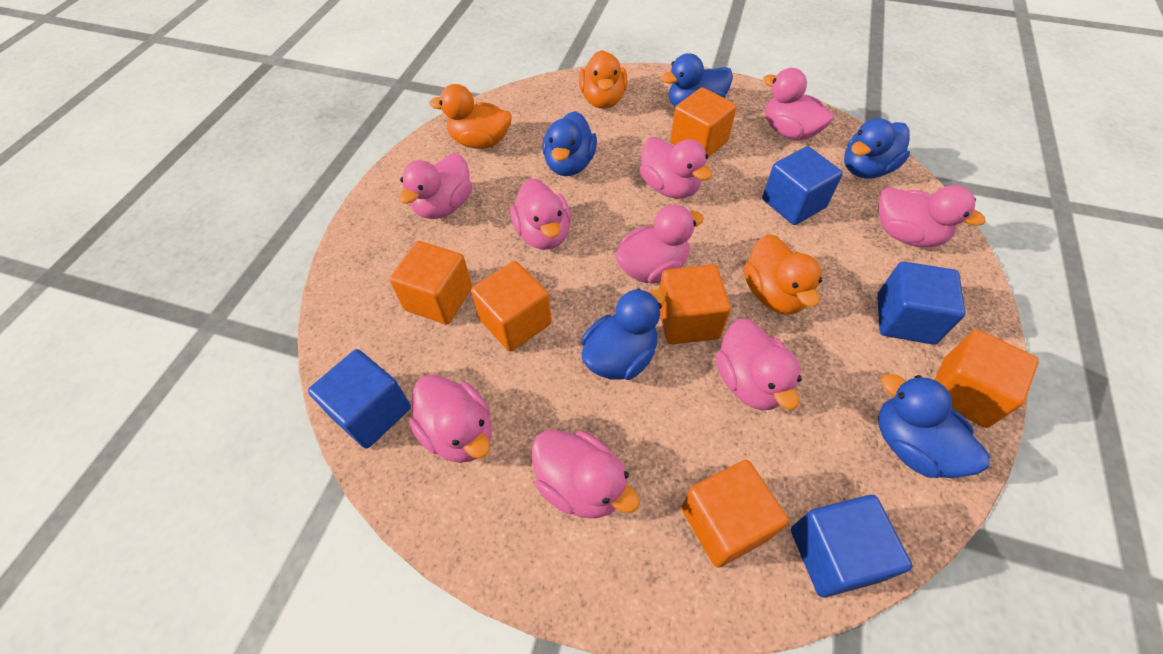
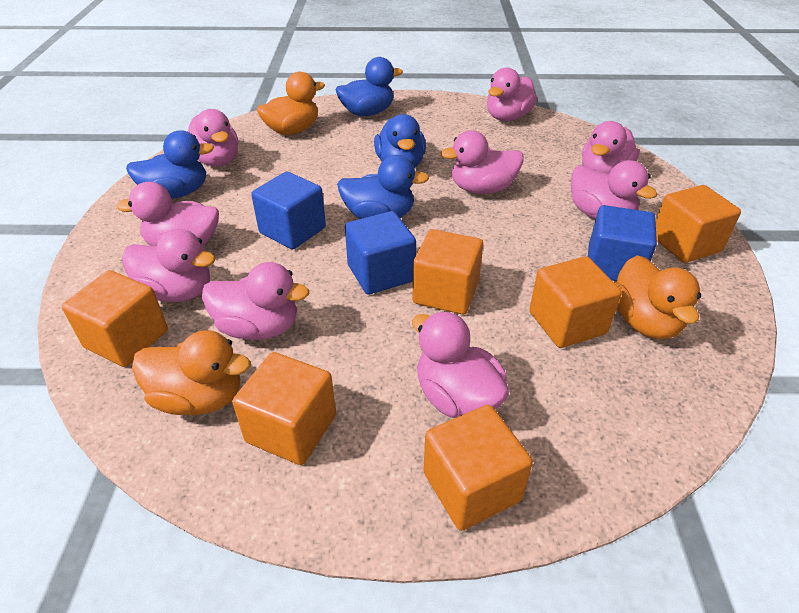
blue cube: 4 -> 3
blue duck: 5 -> 4

